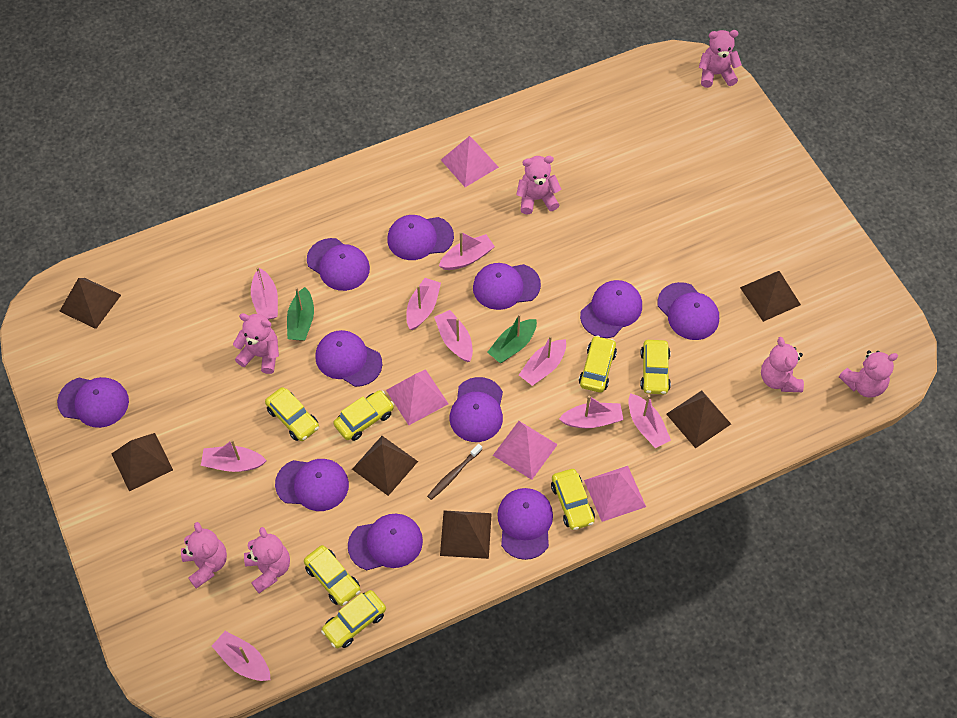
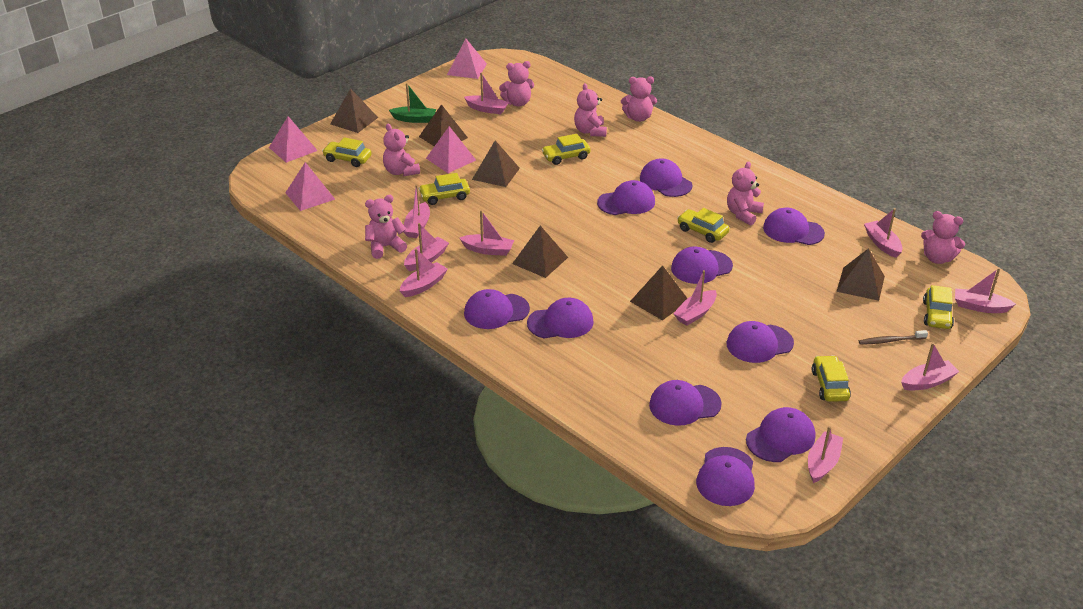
green boat: 2 -> 1
pink boat: 9 -> 10
purple cap: 11 -> 10
yellow car: 7 -> 6

